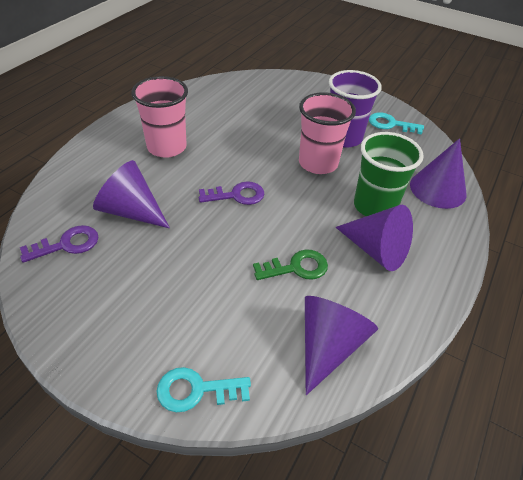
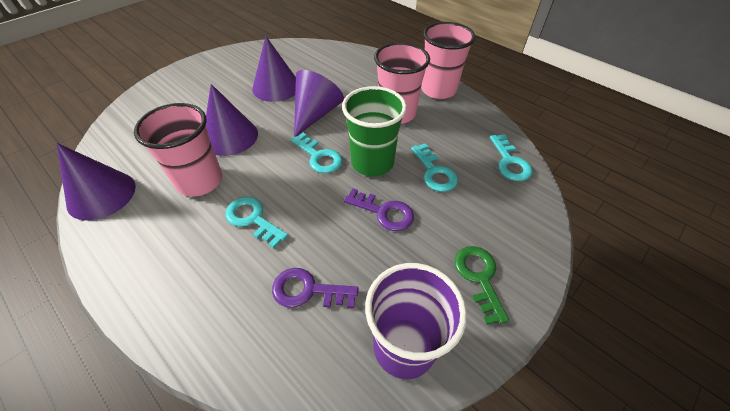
pink cup: 2 -> 3
turquoise key: 2 -> 4

